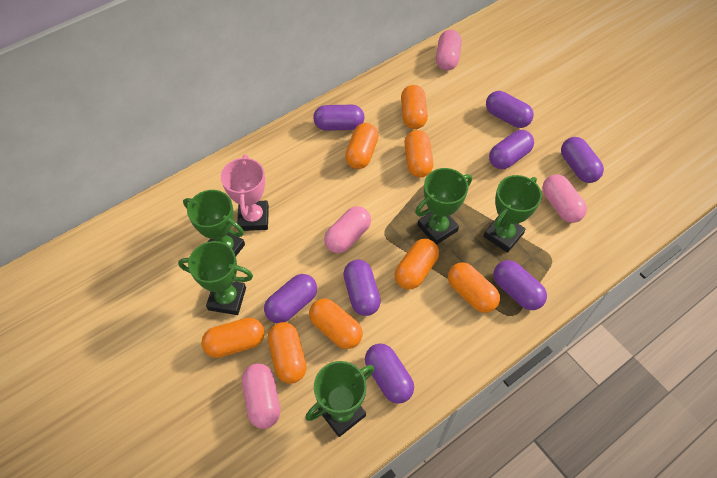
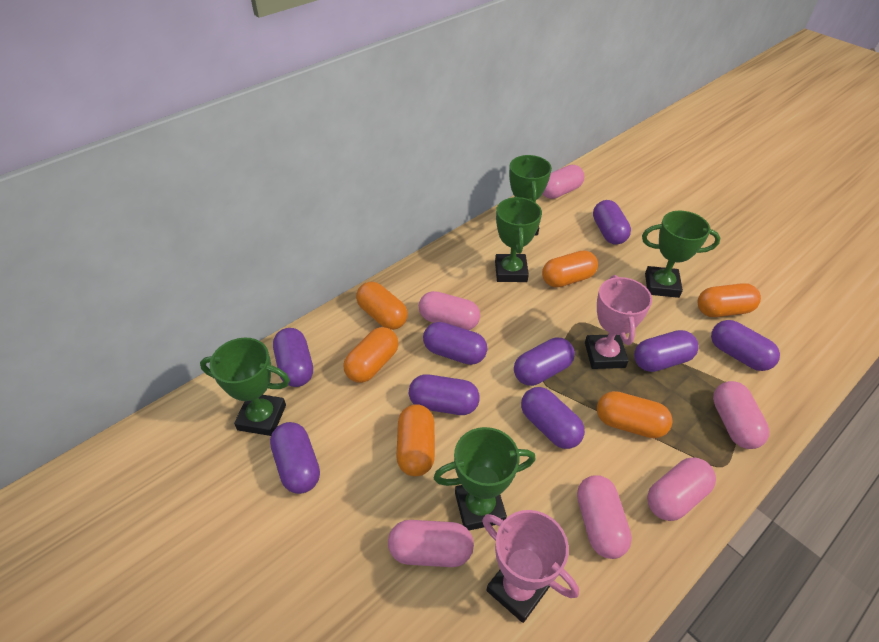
orange capsule: 8 -> 6
pink capsule: 4 -> 6
pink trophy: 1 -> 2
purple capsule: 8 -> 9

